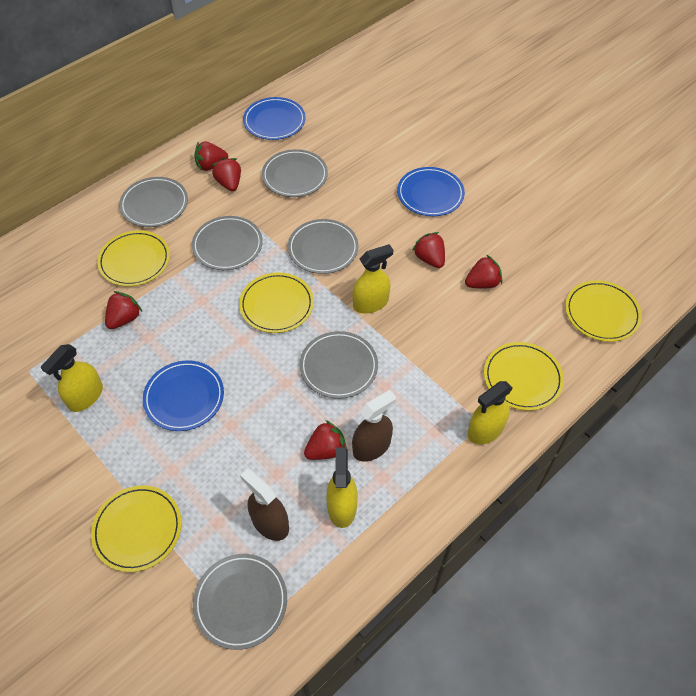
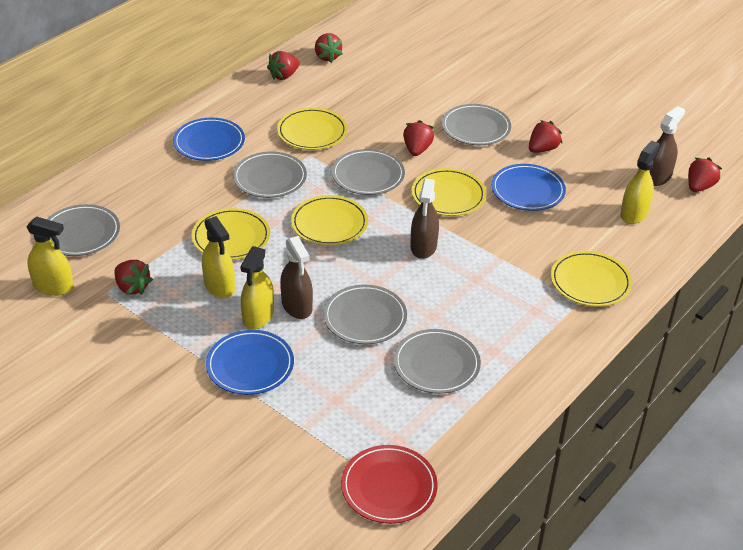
brown spray bottle: 2 -> 3
red plate: 0 -> 1

